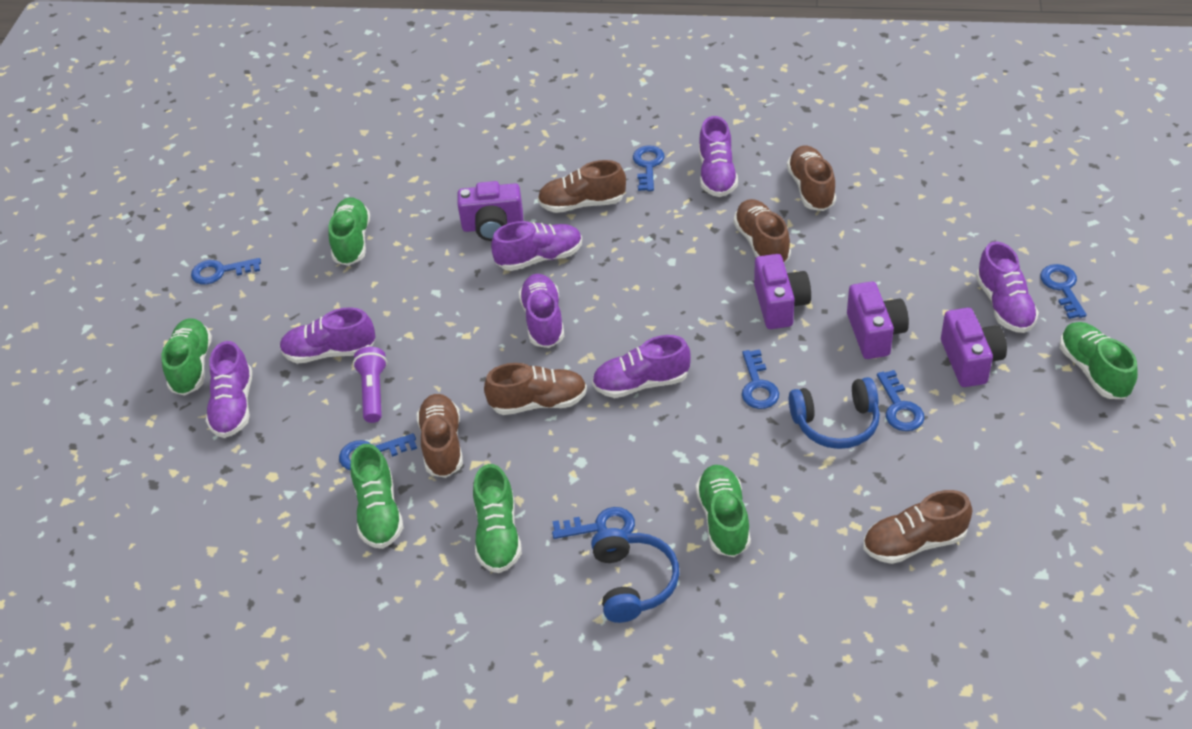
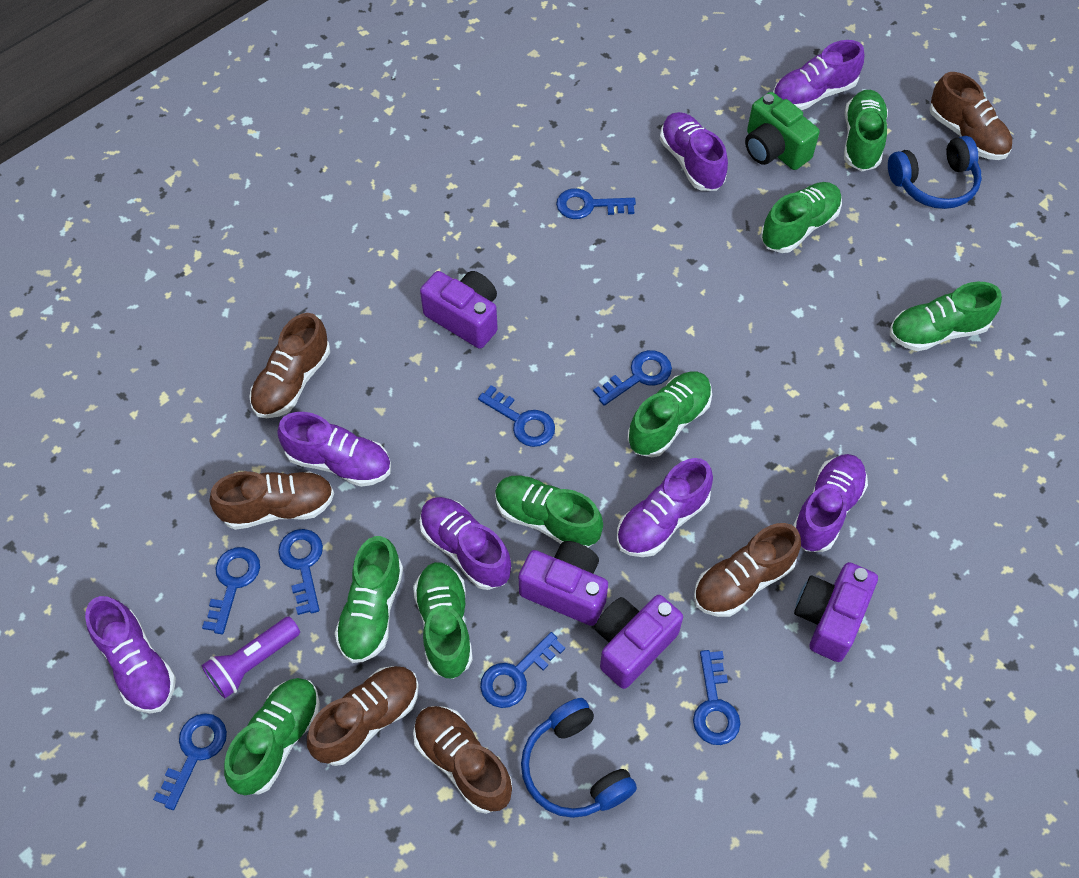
blue key: 7 -> 8
green camera: 0 -> 1
green shoe: 6 -> 8

